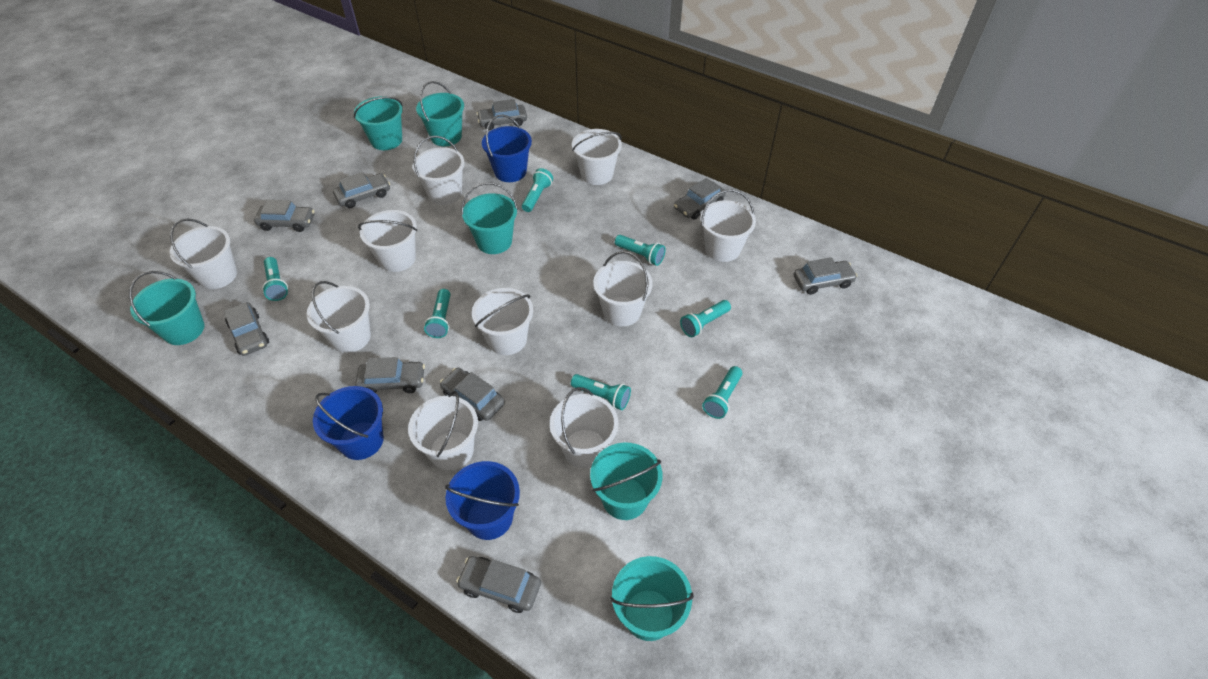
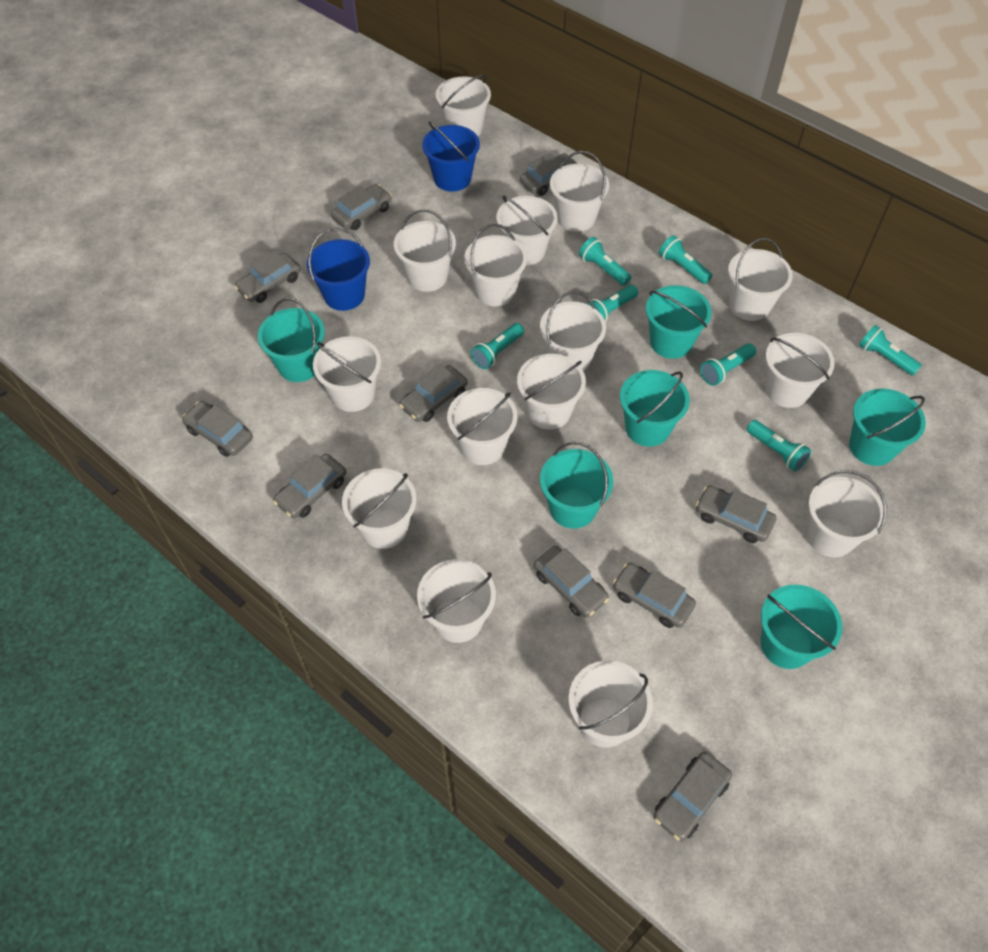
blue bucket: 3 -> 2
grey car: 9 -> 10
white bucket: 10 -> 15

